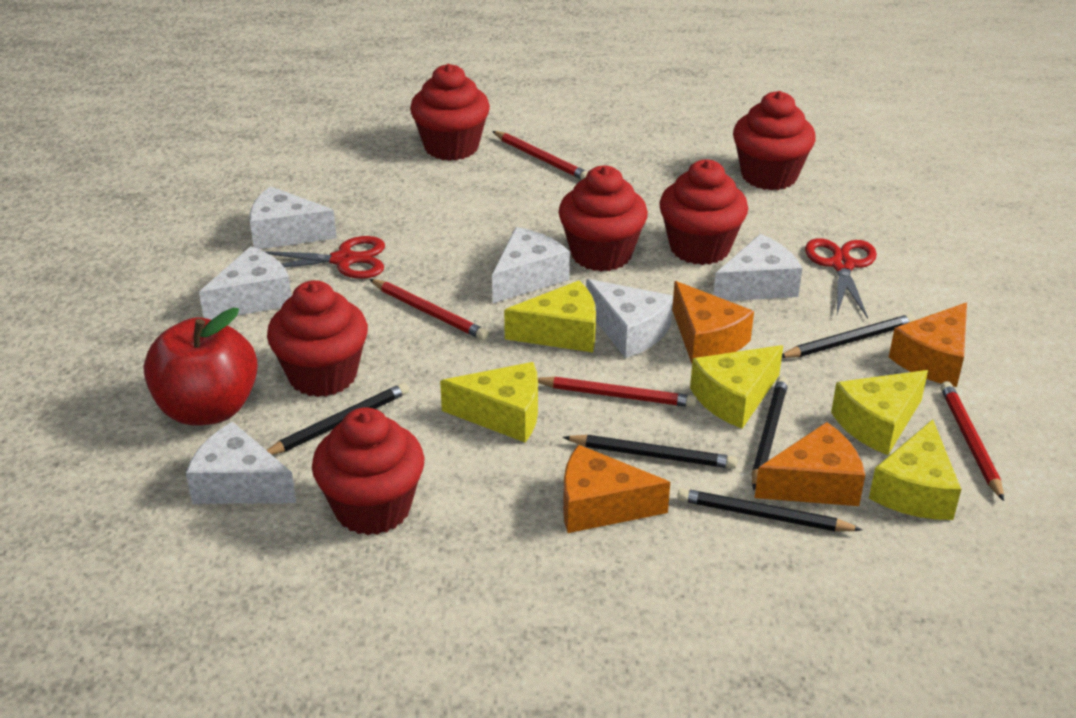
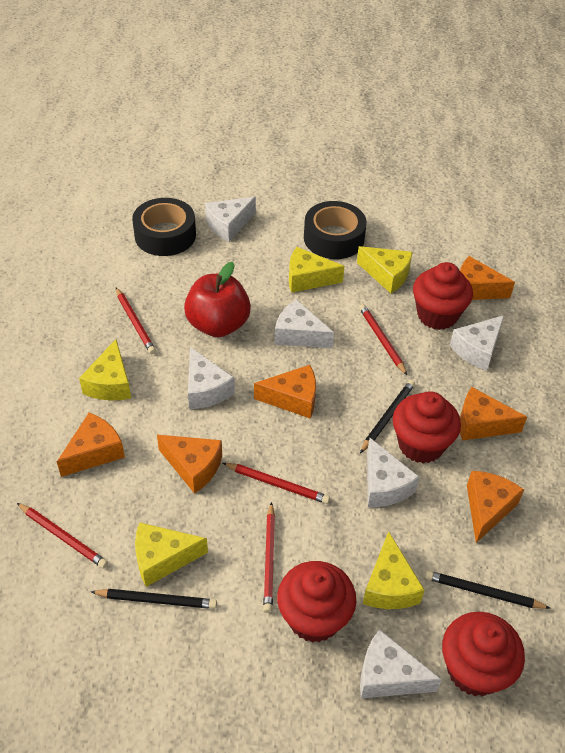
black pencil: 5 -> 3
black tape: 0 -> 2
orange cheese: 4 -> 6
red cupcake: 6 -> 4
red pencil: 4 -> 5
red scissors: 2 -> 0

